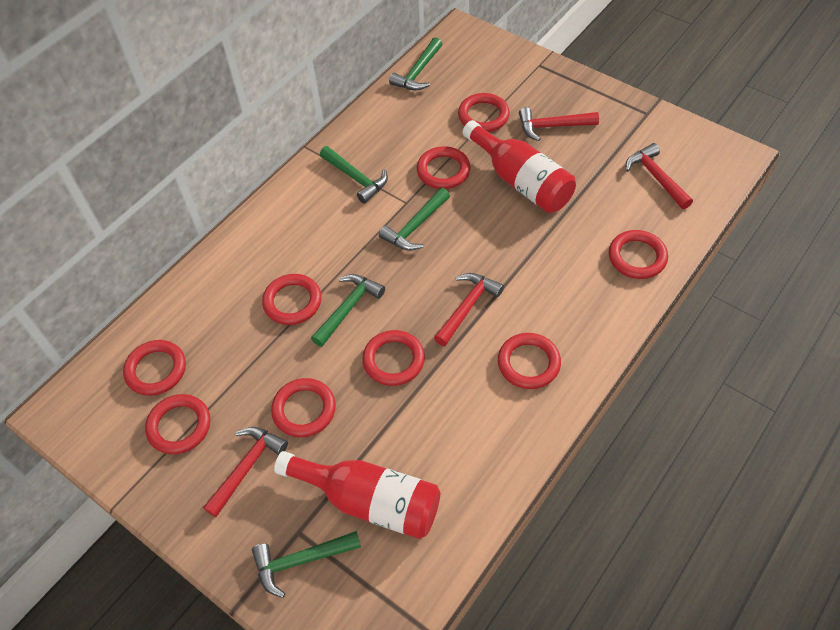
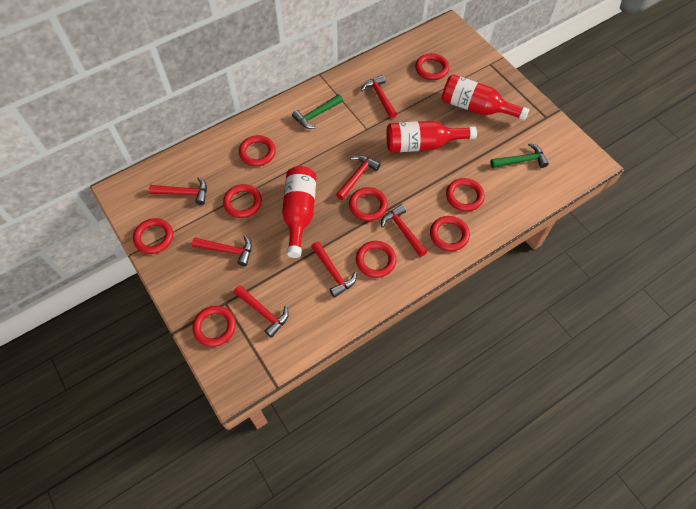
green hammer: 5 -> 2
red bottle: 2 -> 3
red hammer: 4 -> 7

